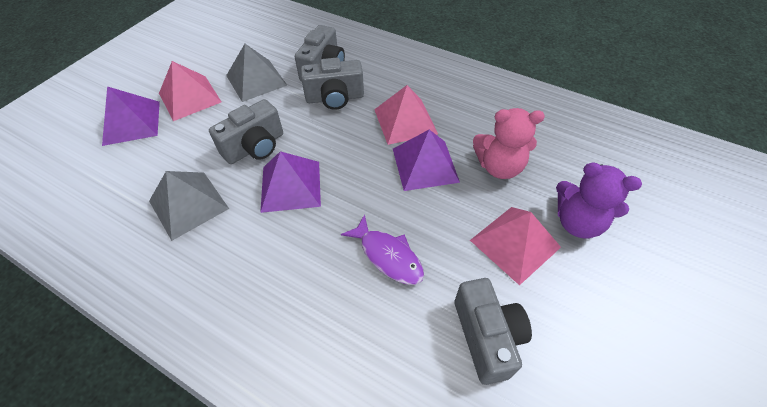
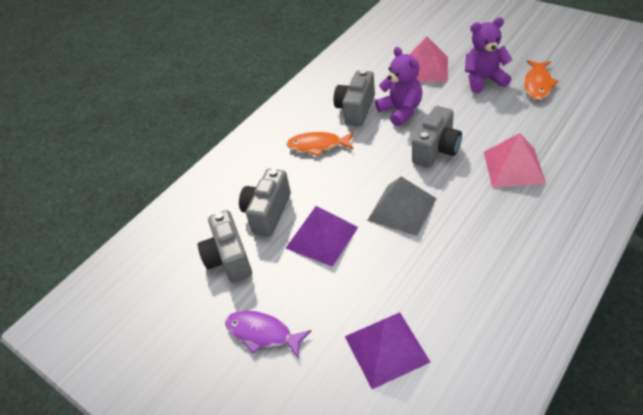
grey pyramid: 2 -> 1
orange fish: 0 -> 2
pink pyramid: 3 -> 2
pink teddy bear: 1 -> 0
purple pyramid: 3 -> 2
purple teddy bear: 1 -> 2

